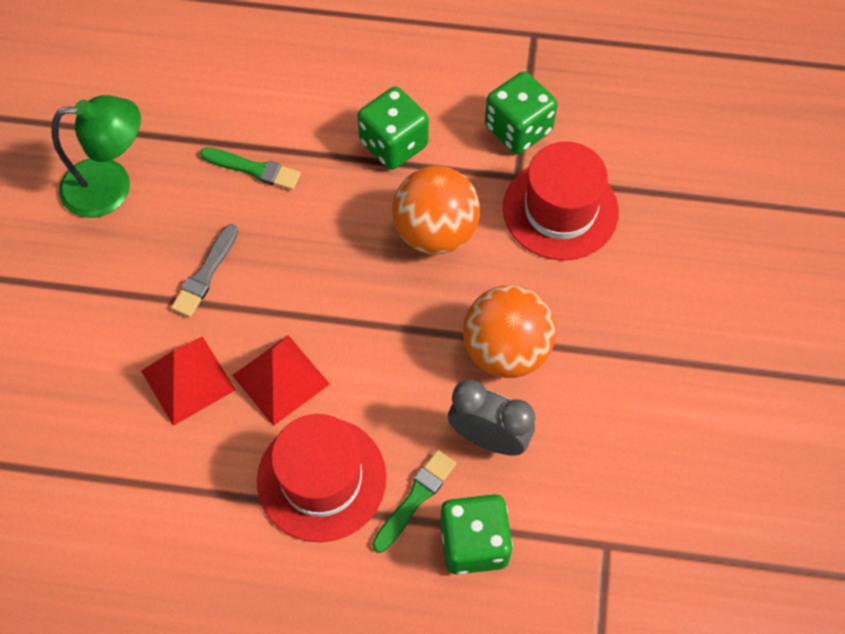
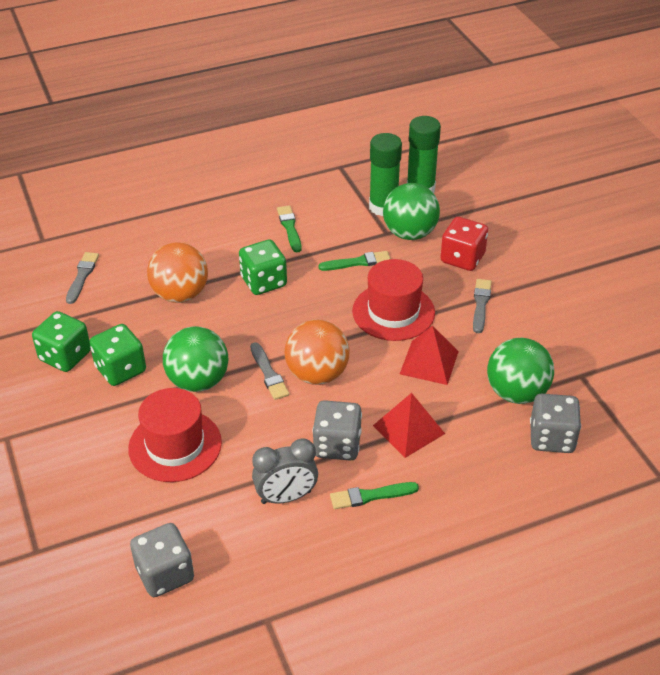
green ball: 0 -> 3
green brush: 2 -> 3
green glue stick: 0 -> 2
green lamp: 1 -> 0
grey brush: 1 -> 3
grey dice: 0 -> 3
red dice: 0 -> 1

